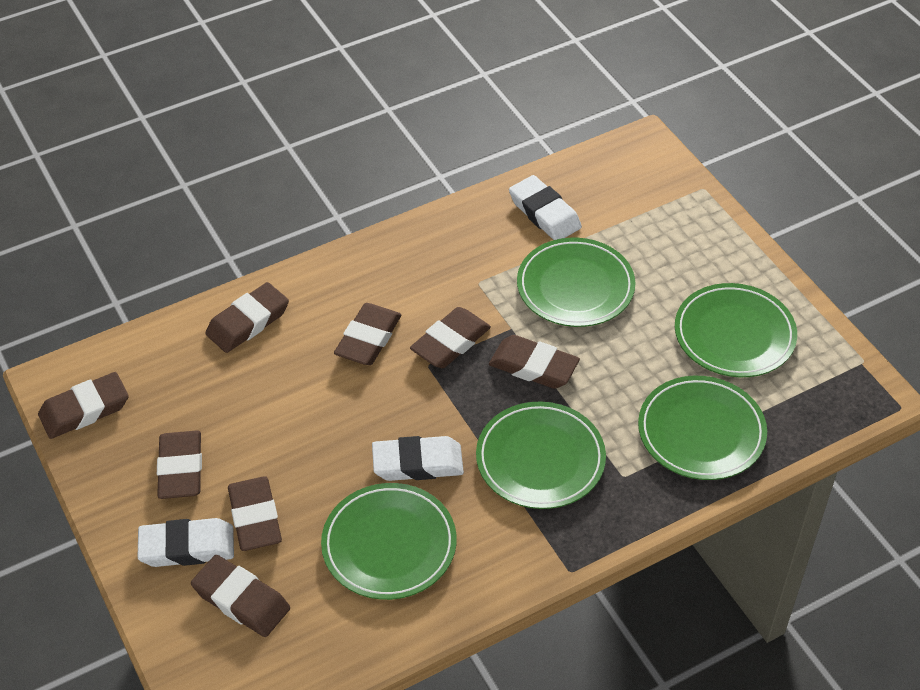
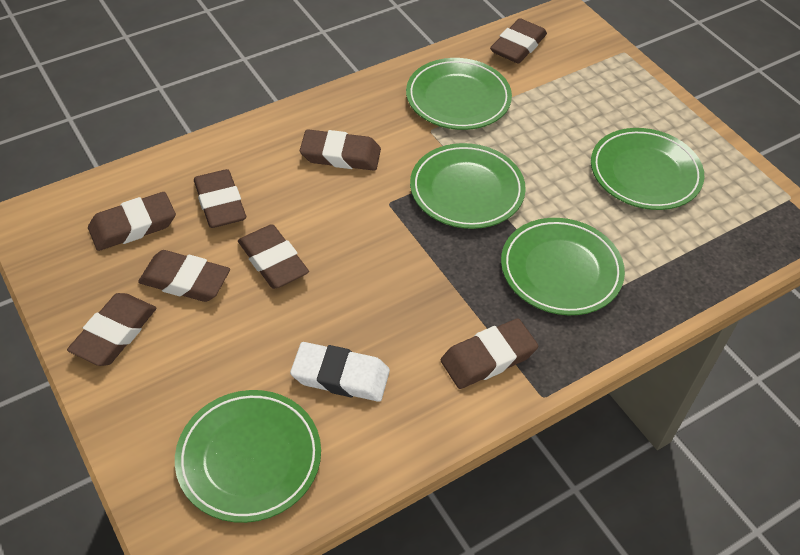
white eraser: 3 -> 1

